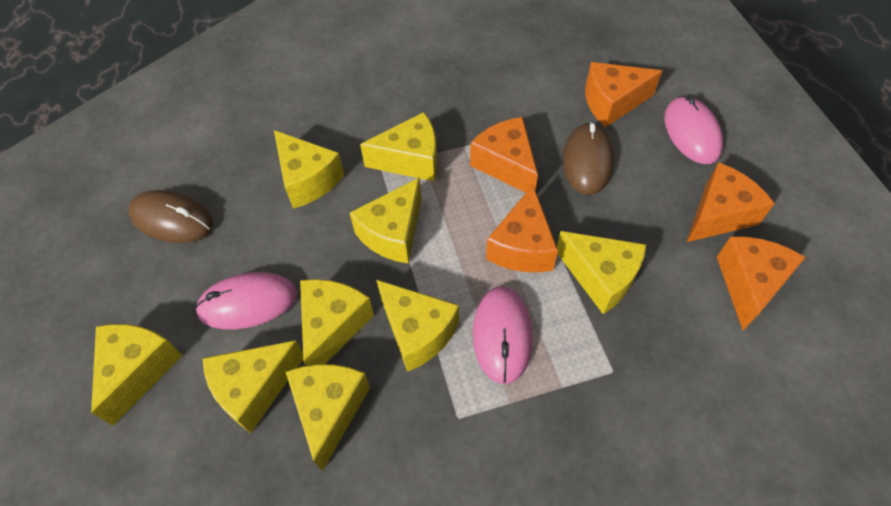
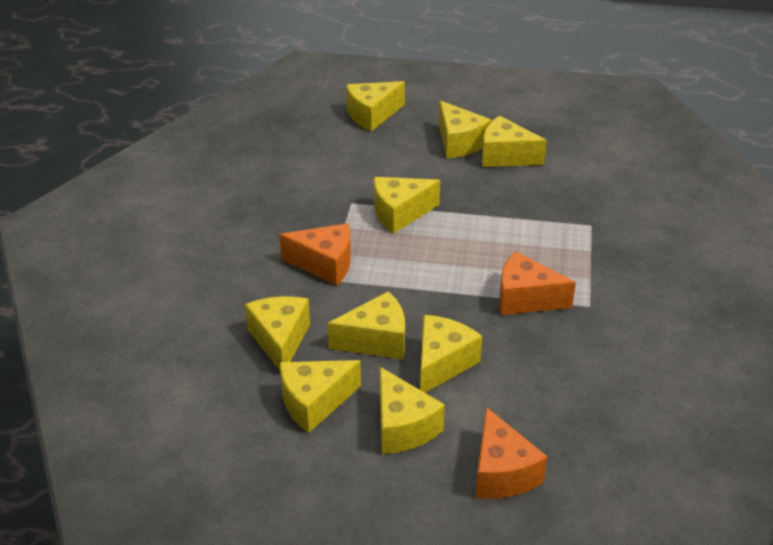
brown mouse: 2 -> 0
orange cheese: 5 -> 3
pink mouse: 3 -> 0

